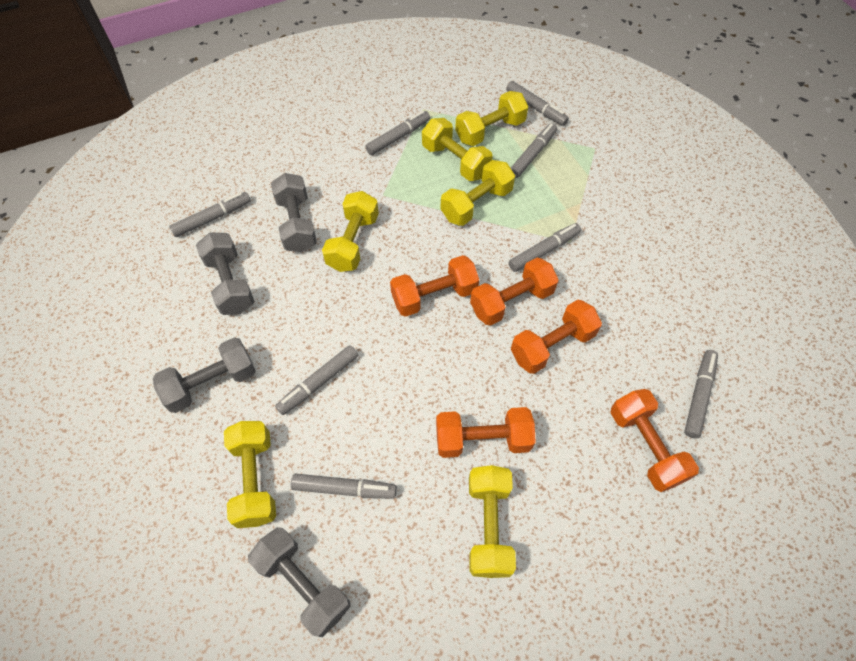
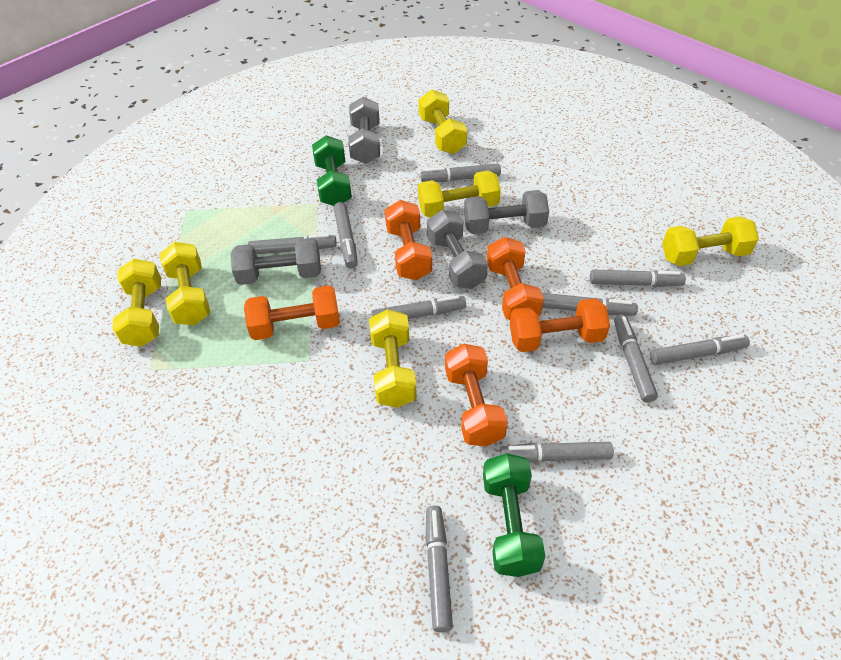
green dumbbell: 0 -> 2
grey marker: 8 -> 10

